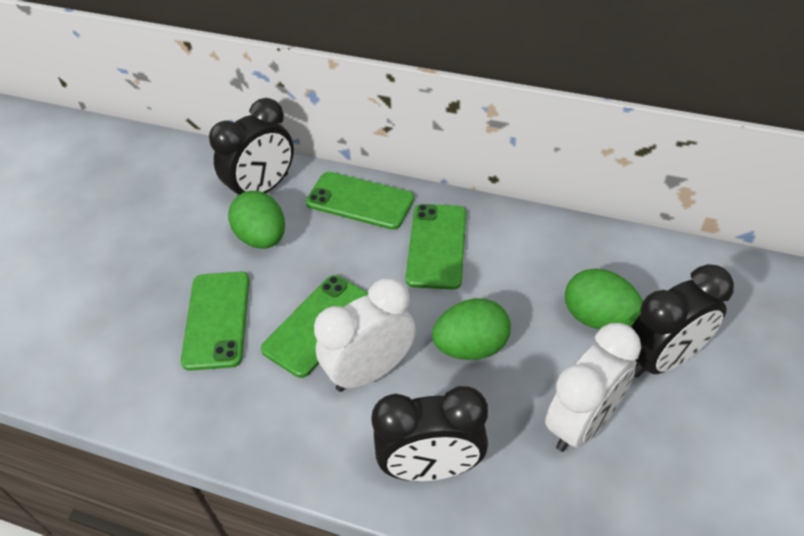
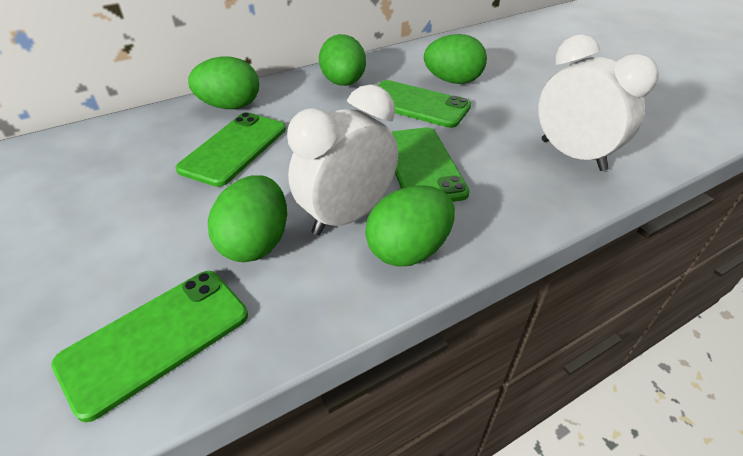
black clock: 3 -> 0
green egg: 3 -> 5

